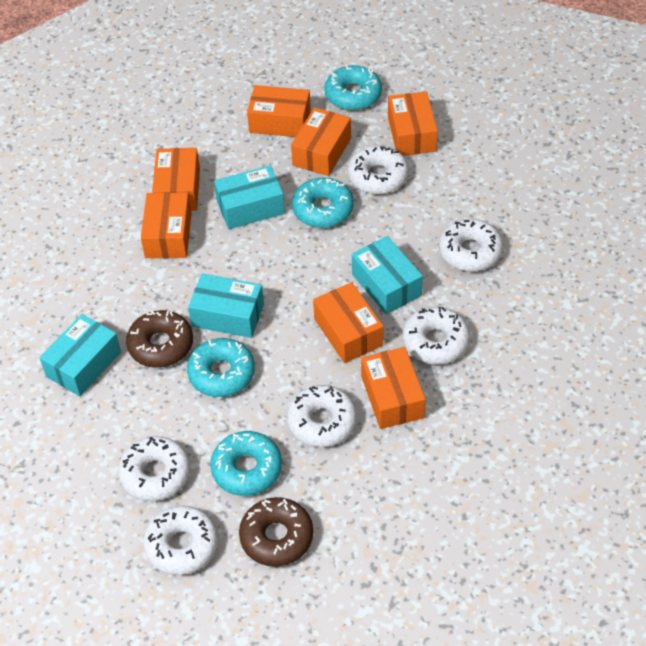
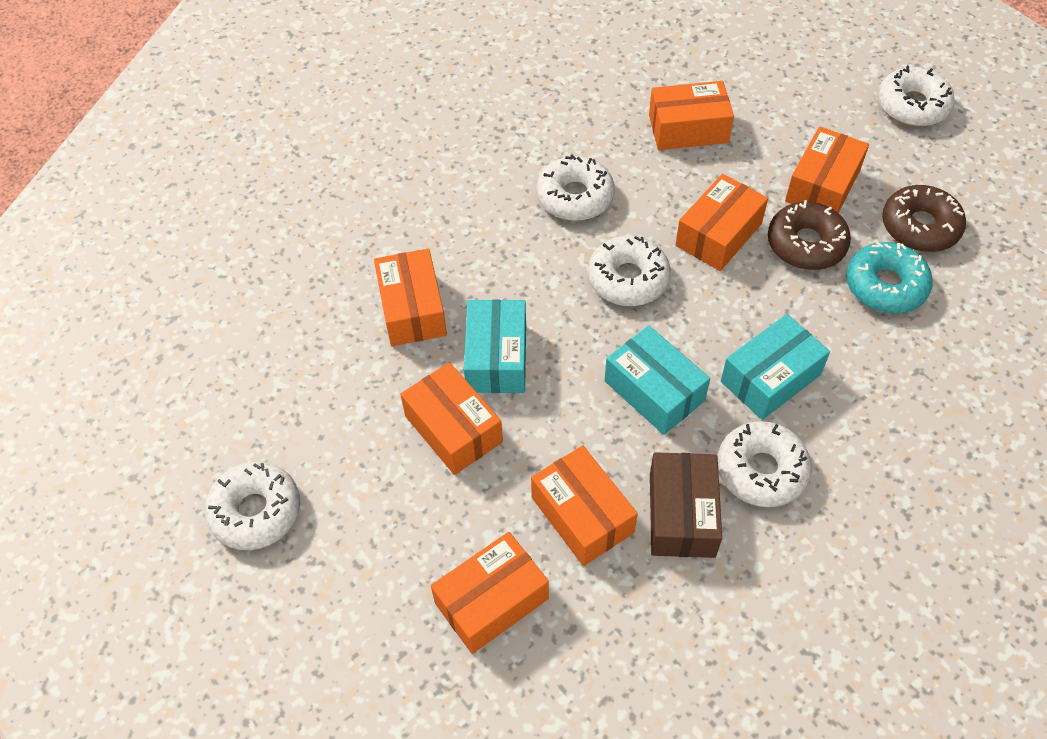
brown box: 0 -> 1
turquoise box: 4 -> 3
turquoise donut: 4 -> 1
white donut: 6 -> 5

